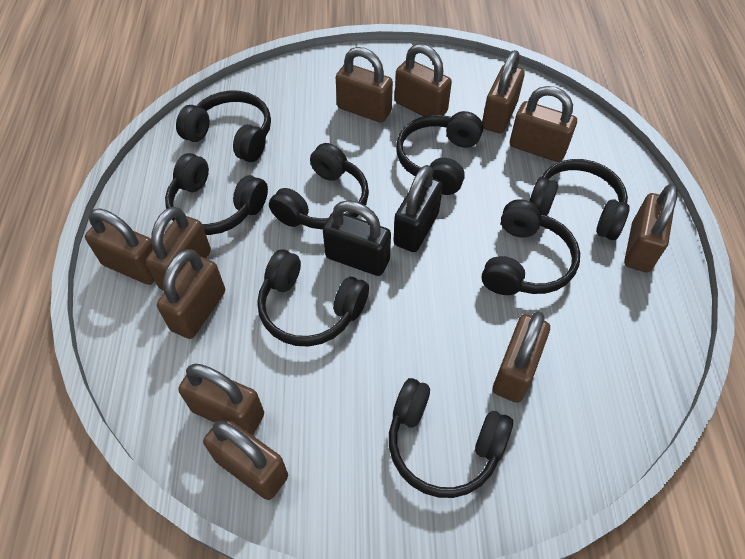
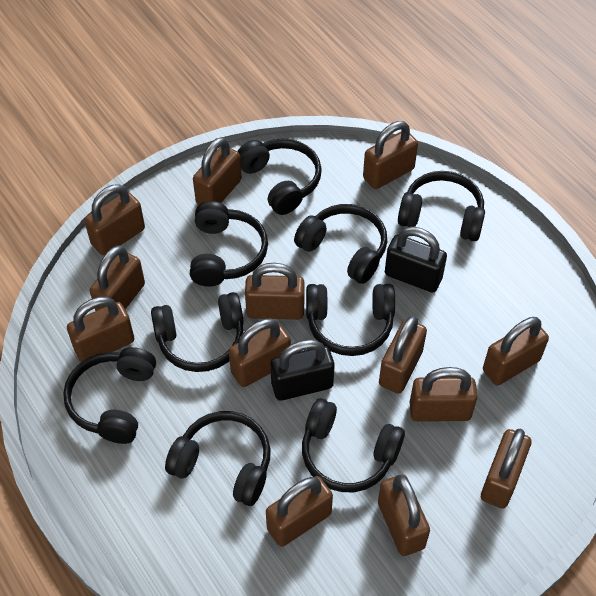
black headphones: 8 -> 9
brown padlock: 11 -> 13

